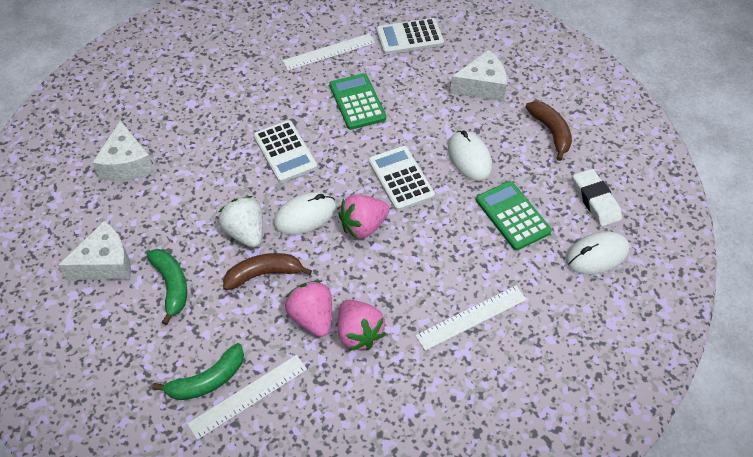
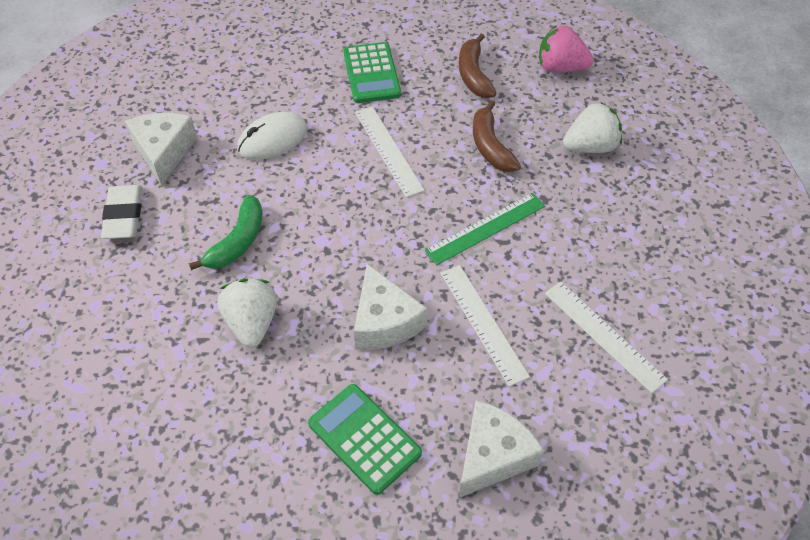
green banana: 2 -> 1
green ruler: 0 -> 1
pink strawberry: 3 -> 1
white calculator: 3 -> 0
white mouse: 3 -> 1
white strawberry: 1 -> 2

